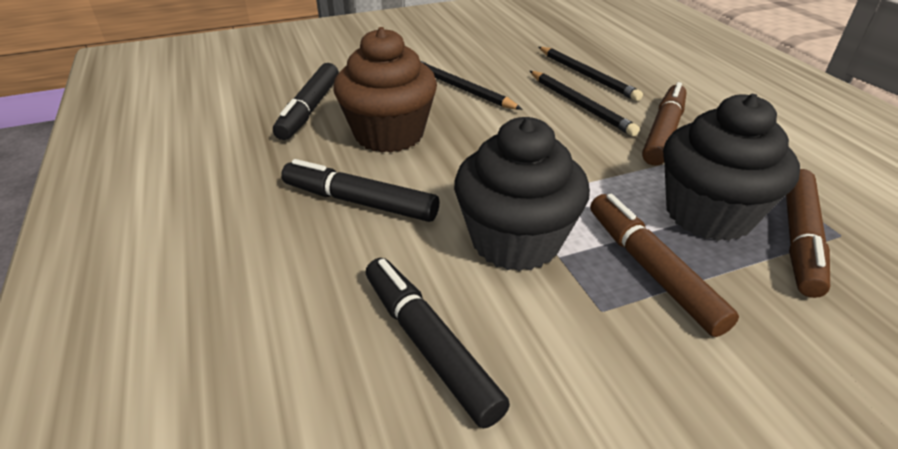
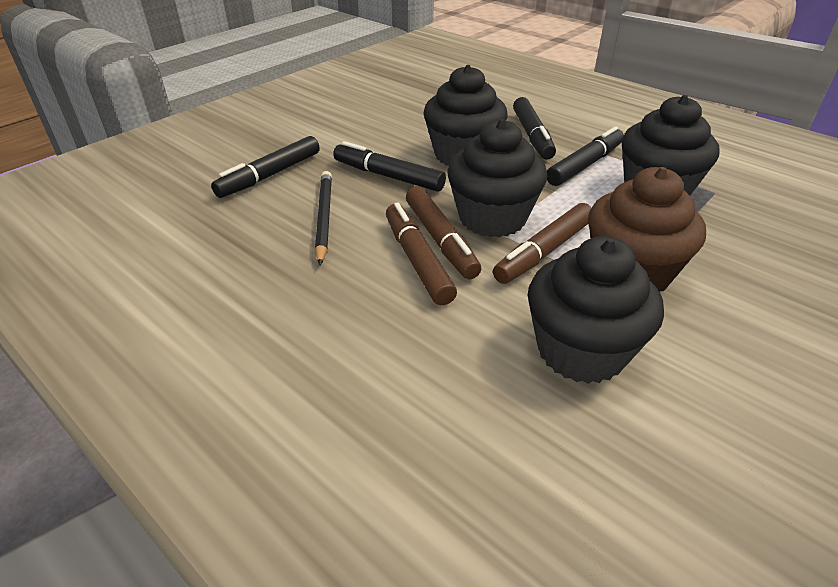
black cupcake: 2 -> 4
black marker: 3 -> 4
black pencil: 3 -> 1

